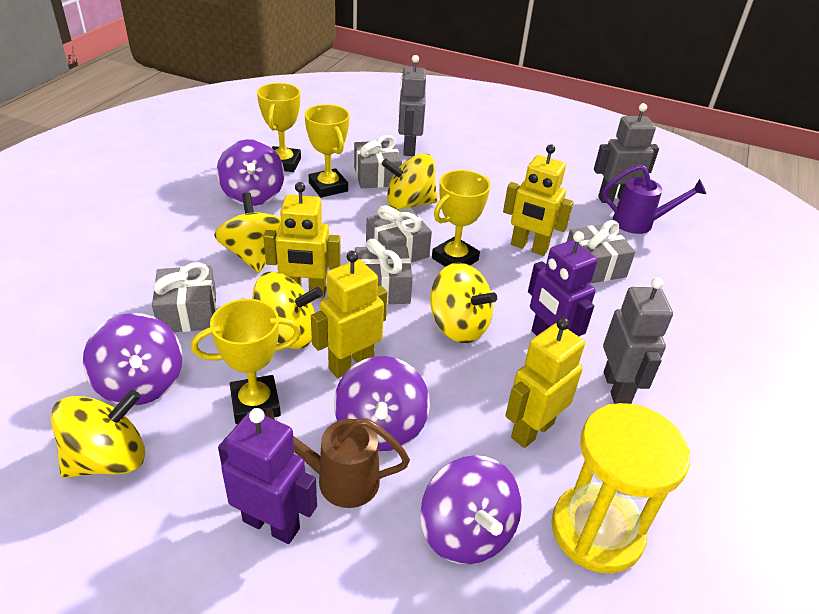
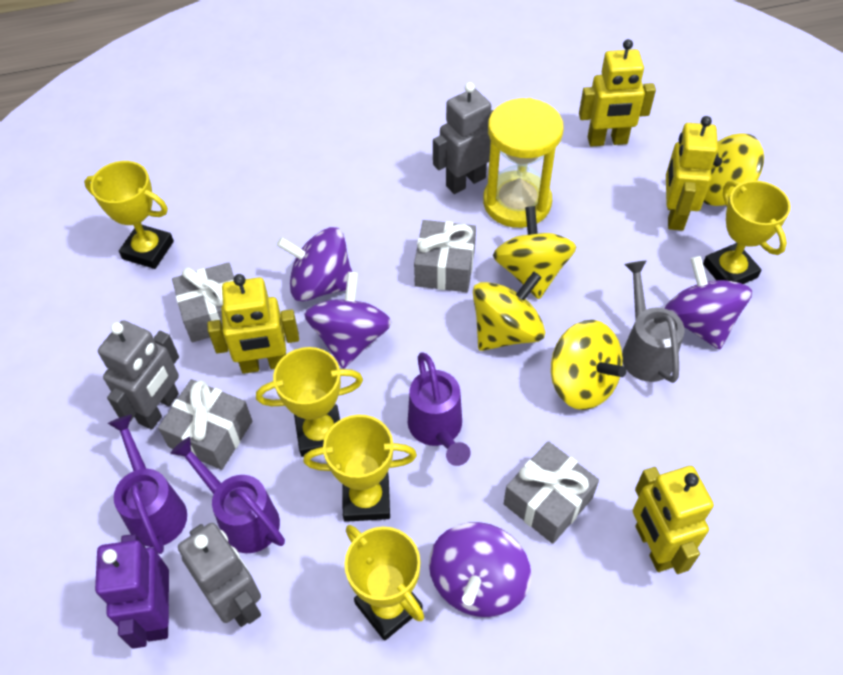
brown watering can: 1 -> 0
grey gift: 5 -> 4
grey watering can: 0 -> 1
purple robot: 2 -> 1
purple watering can: 1 -> 3
yellow spinning top: 5 -> 4
yellow trophy: 4 -> 5

